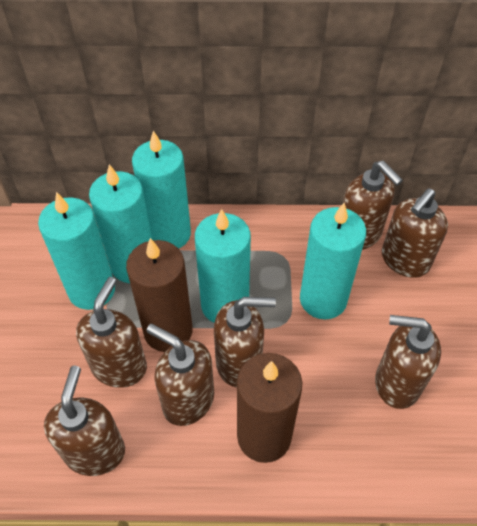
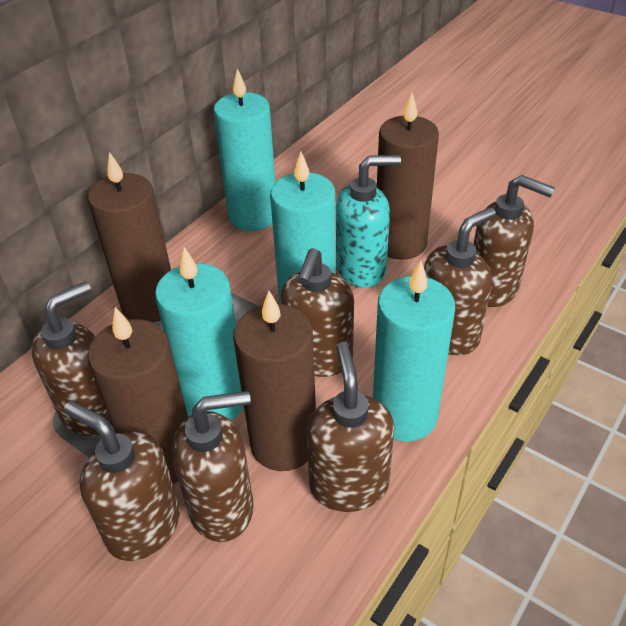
brown candle: 2 -> 4
turquoise candle: 5 -> 4
turquoise soap dispenser: 0 -> 1

